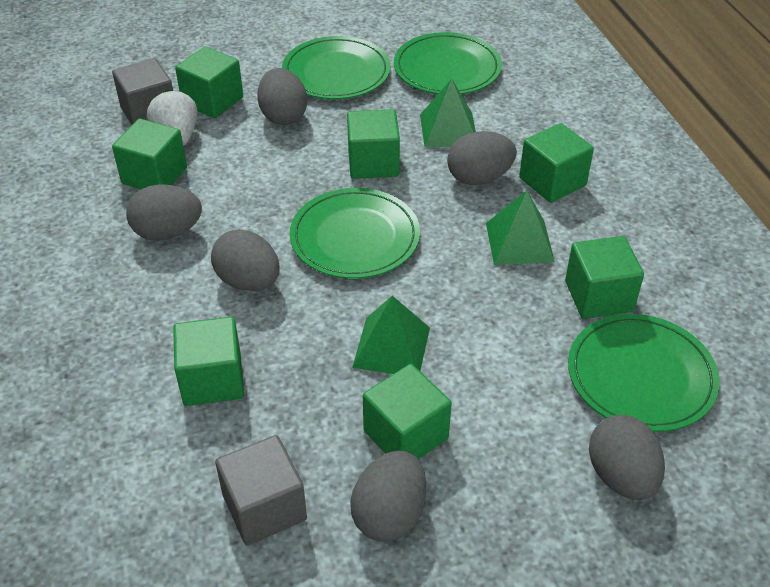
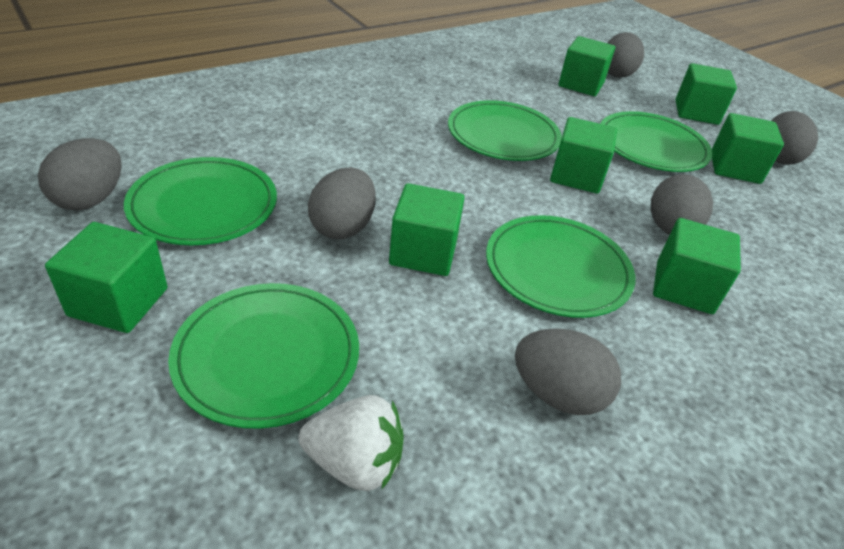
green plate: 4 -> 5
green pyramid: 3 -> 0
grey cube: 2 -> 0

